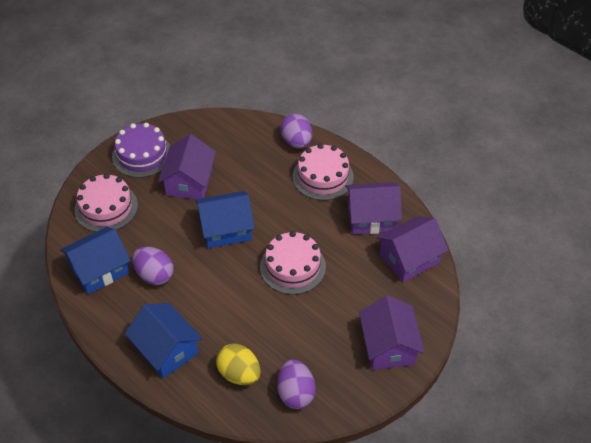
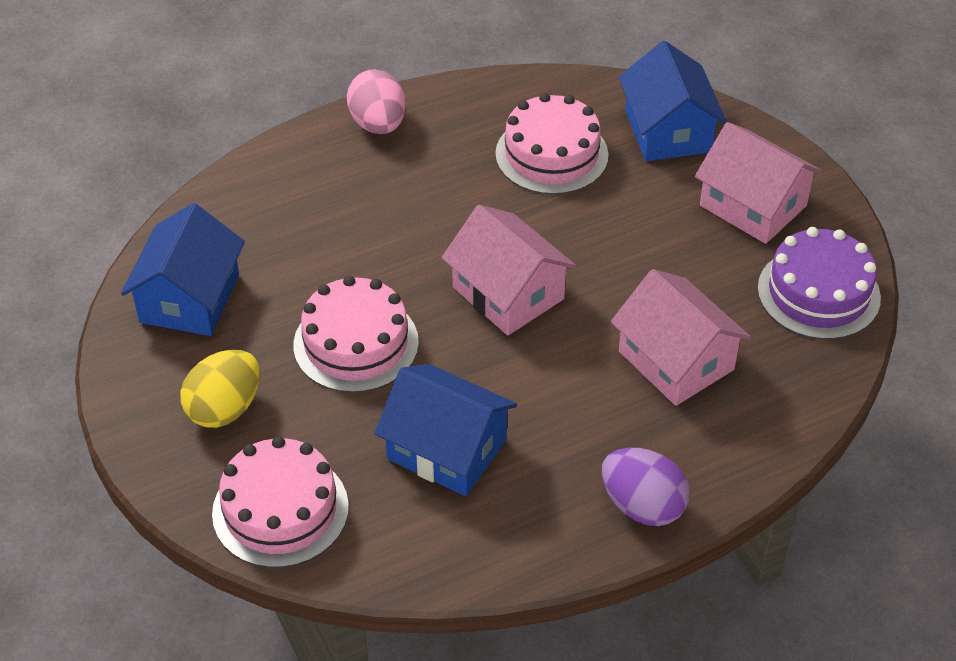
pink egg: 0 -> 1
pink house: 0 -> 3
purple egg: 3 -> 1
purple house: 4 -> 0

